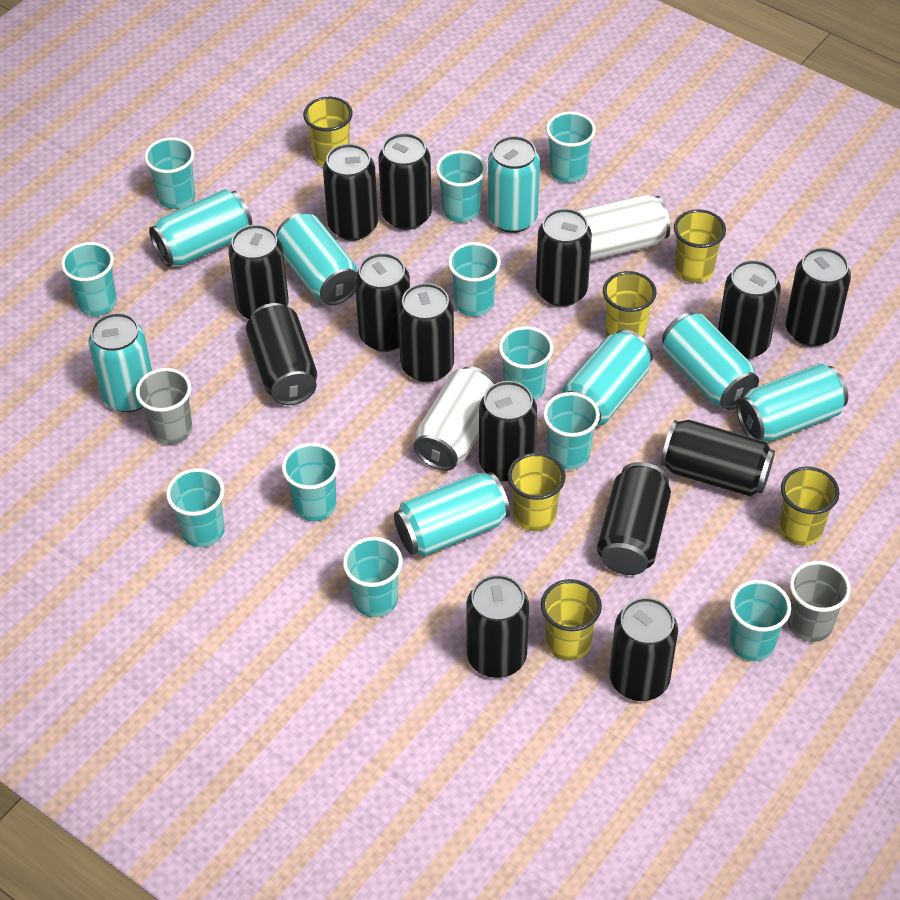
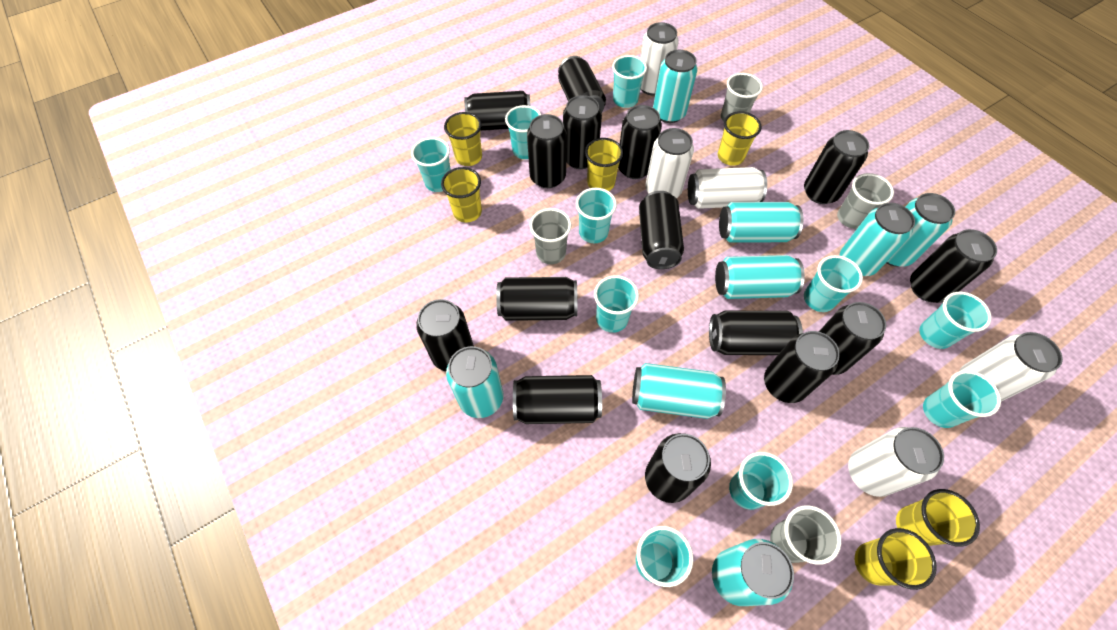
black can: 14 -> 15
grey cup: 2 -> 4
turquoise cup: 11 -> 10
white can: 2 -> 5

